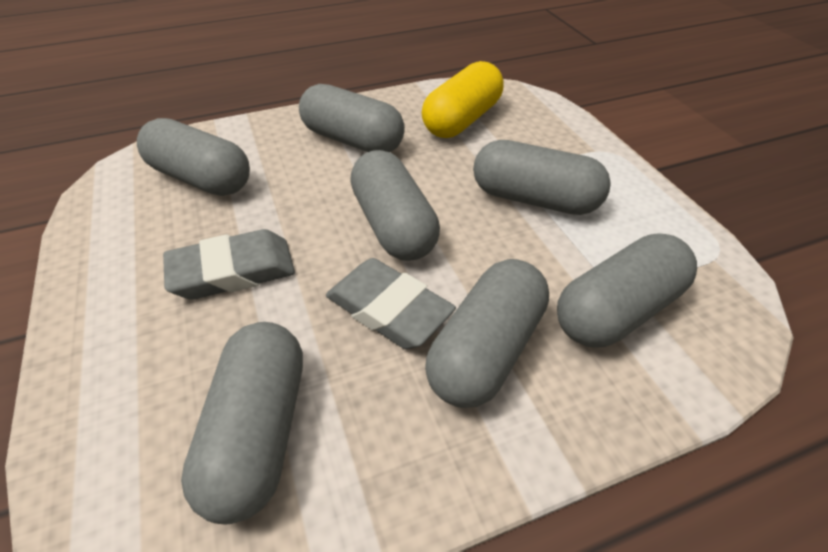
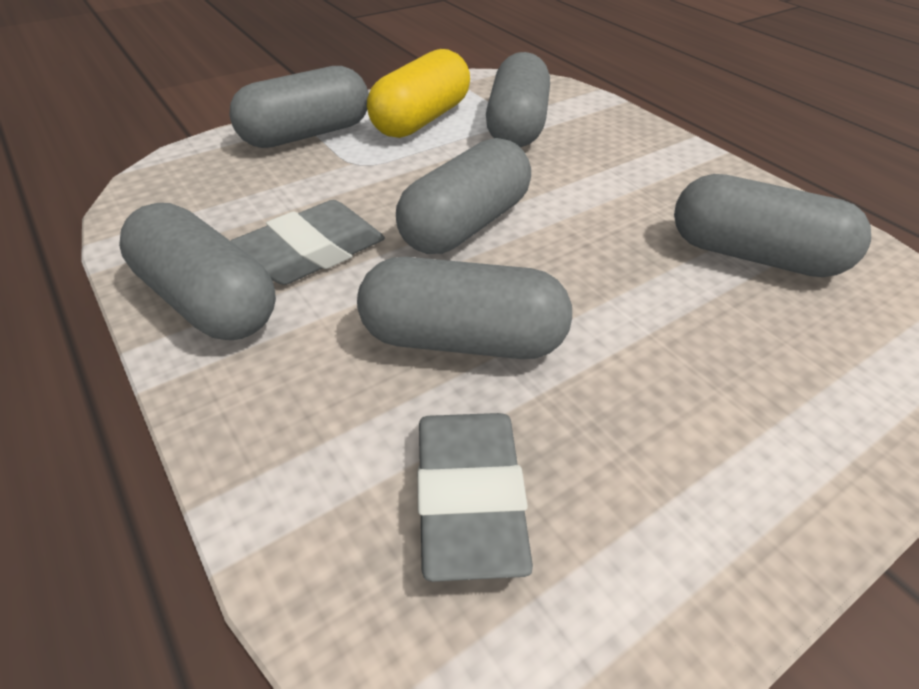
grey capsule: 7 -> 6

